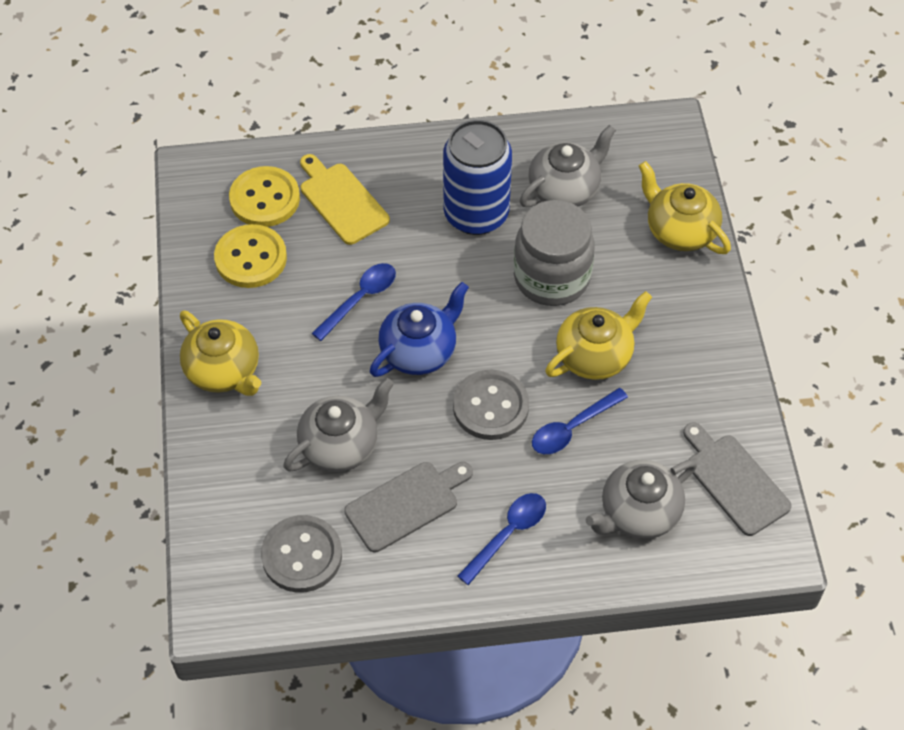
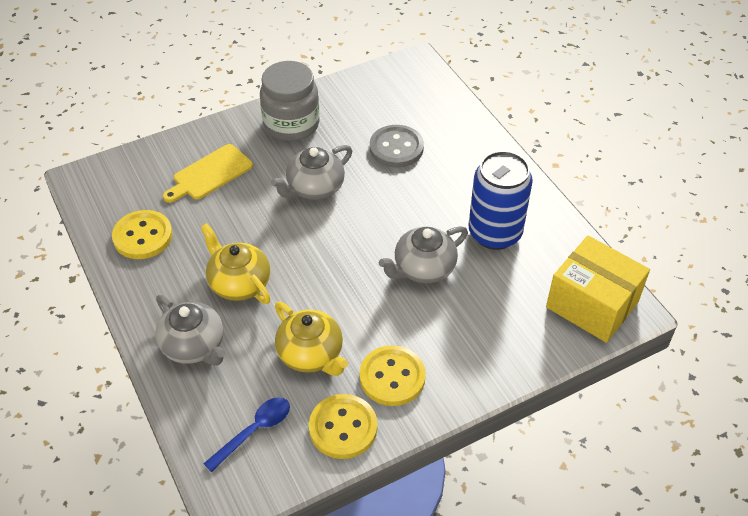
blue spoon: 3 -> 1
blue teapot: 1 -> 0
grey button: 2 -> 1
grey cutting board: 2 -> 0
yellow box: 0 -> 1
yellow button: 2 -> 3
yellow teapot: 3 -> 2

